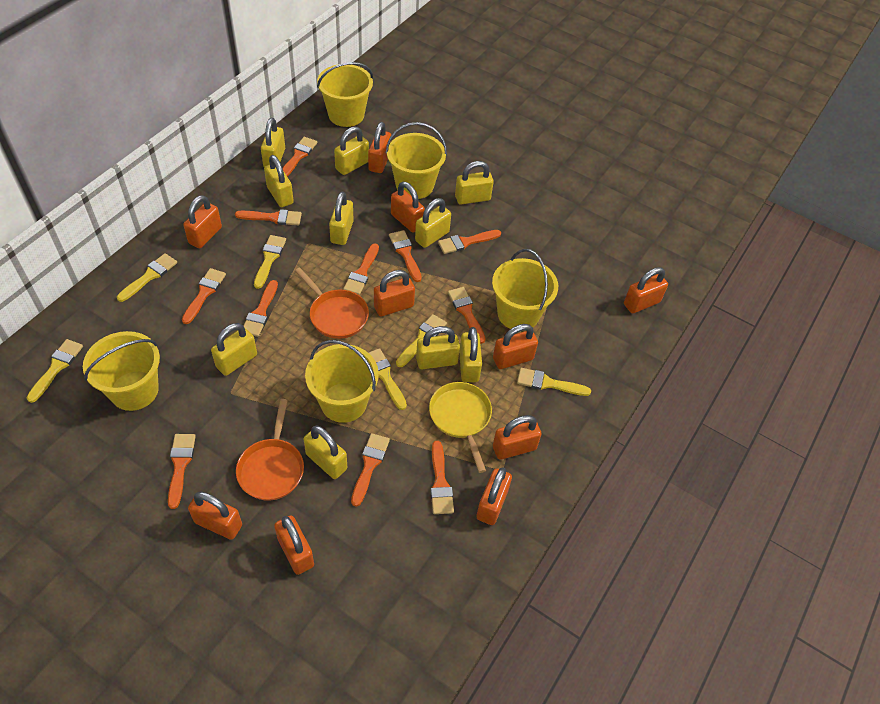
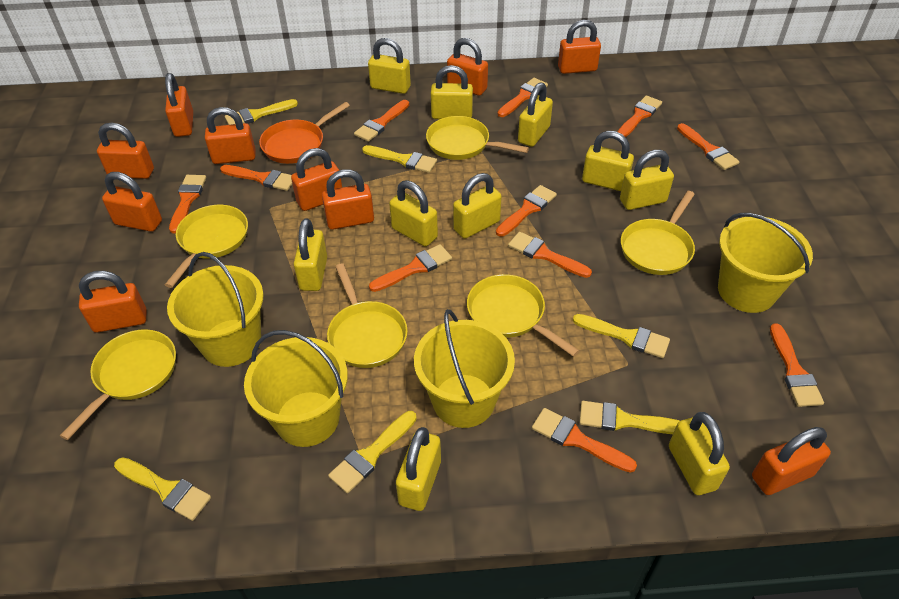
orange pan: 2 -> 1
yellow bucket: 5 -> 4
yellow pan: 1 -> 6

